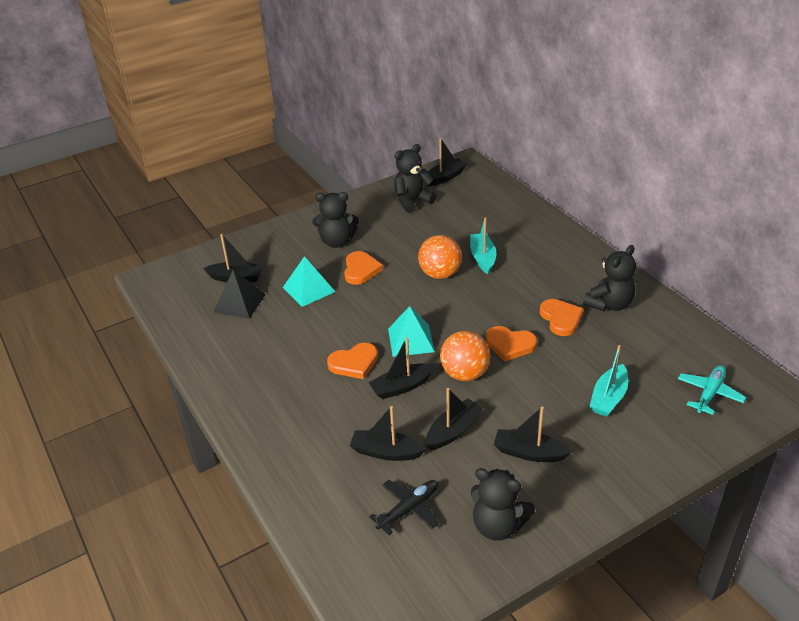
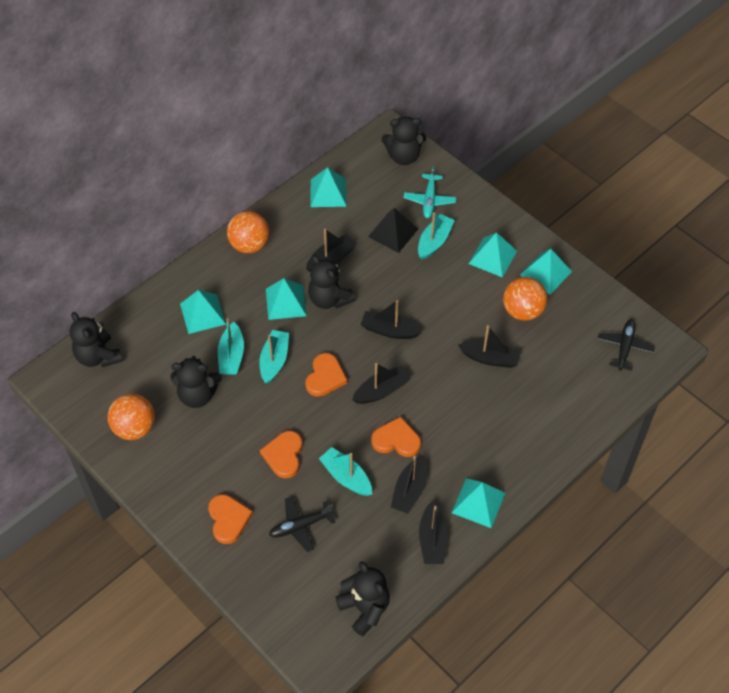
black plane: 1 -> 2
black teddy bear: 4 -> 5
orange ball: 2 -> 3
turquoise boat: 2 -> 4
turquoise pyramid: 2 -> 6

